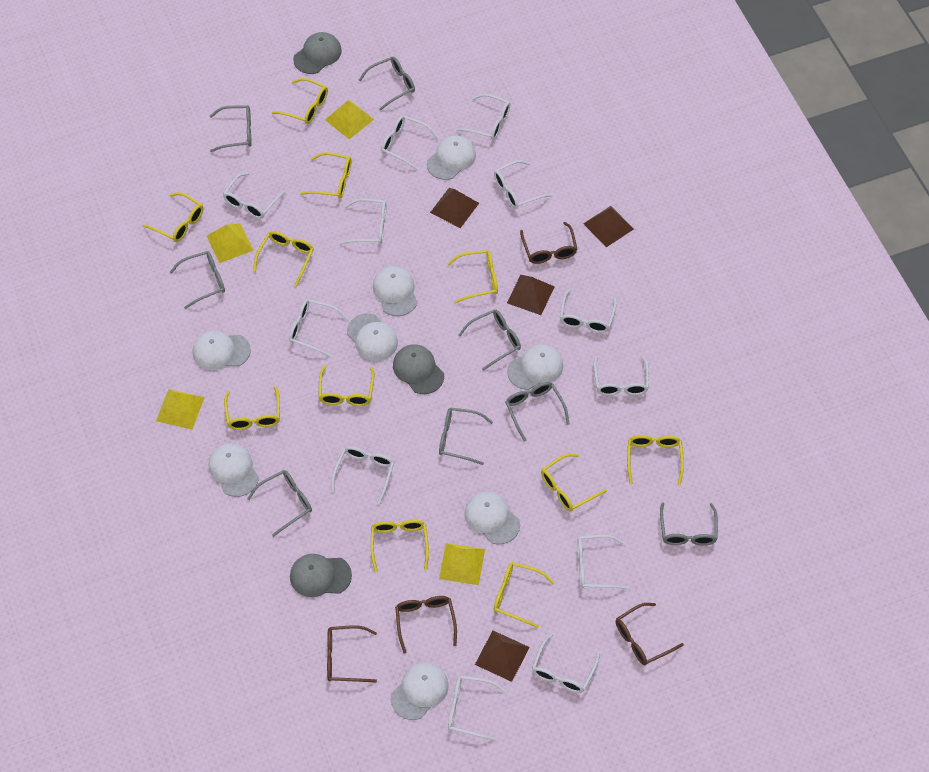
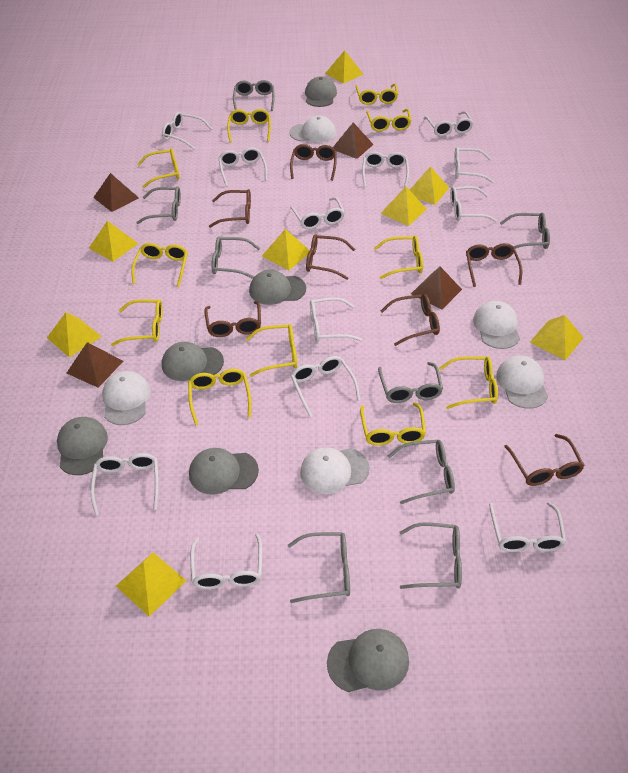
brown glasses: 4 -> 7
grey cap: 3 -> 6
white cap: 8 -> 5
yellow pyramid: 4 -> 8

